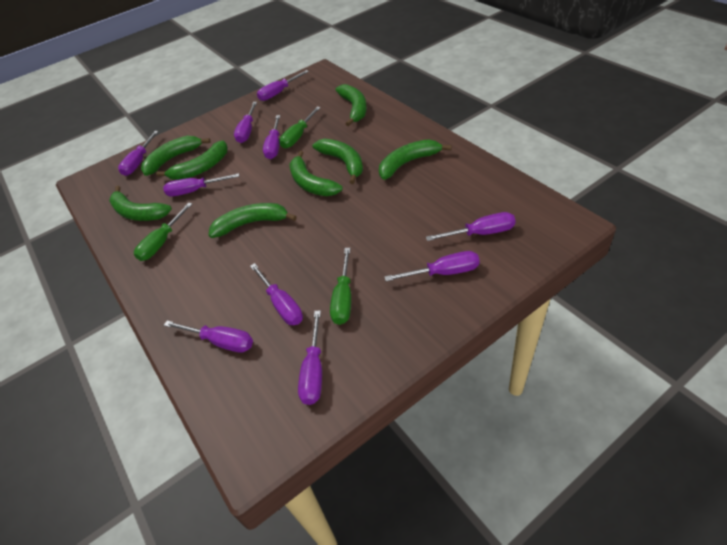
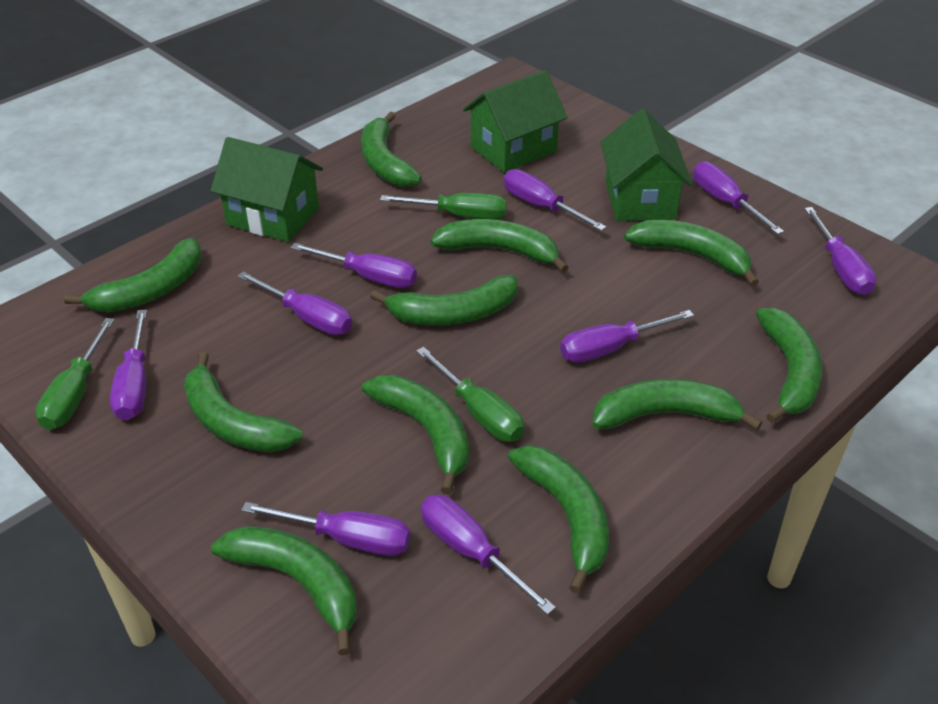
green banana: 8 -> 11
green house: 0 -> 3
purple screwdriver: 10 -> 9

